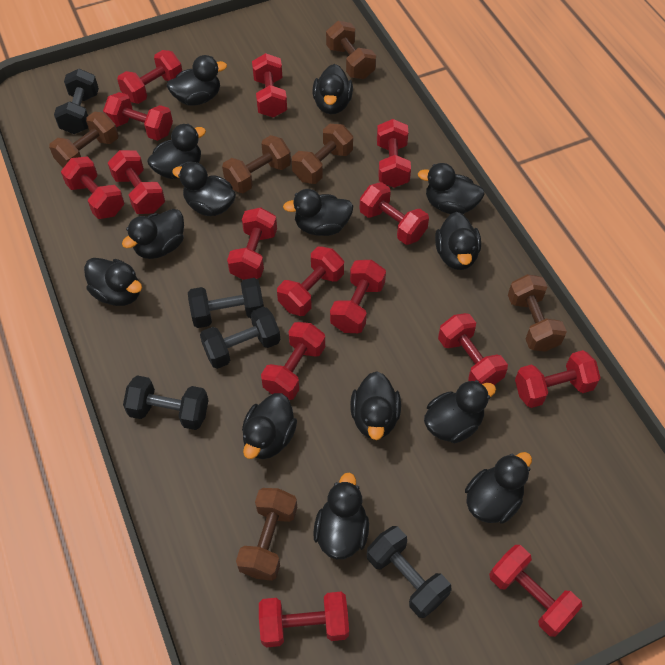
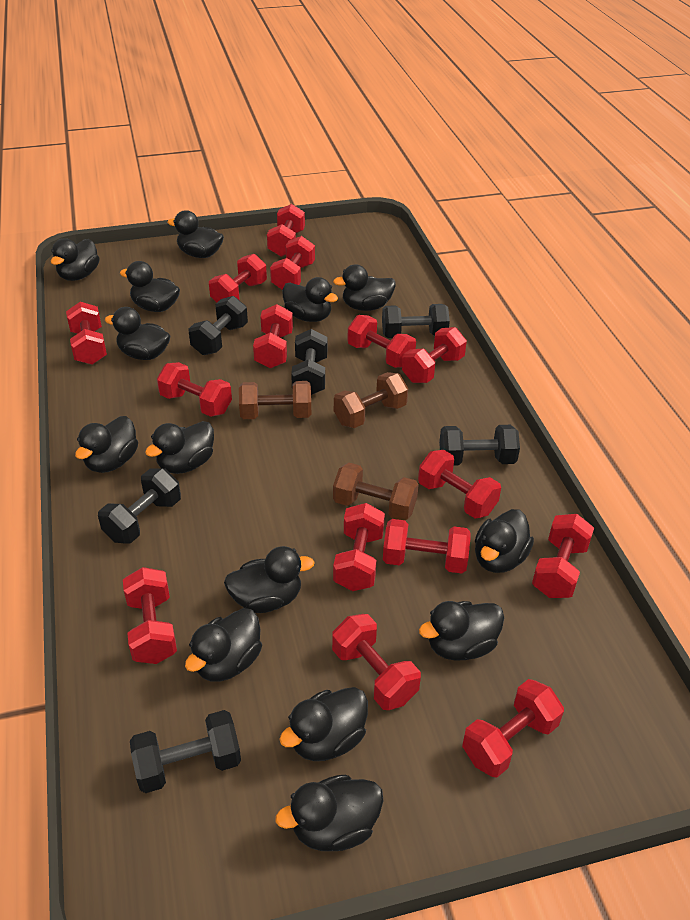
black dumbbell: 5 -> 6
brown dumbbell: 6 -> 3

